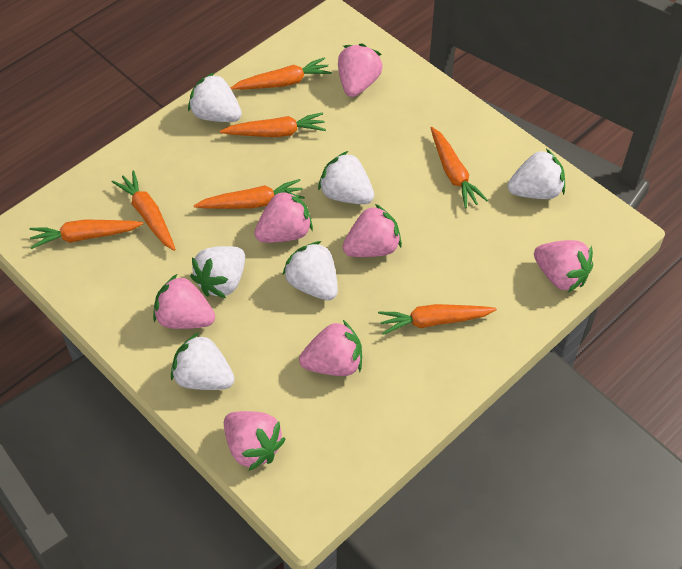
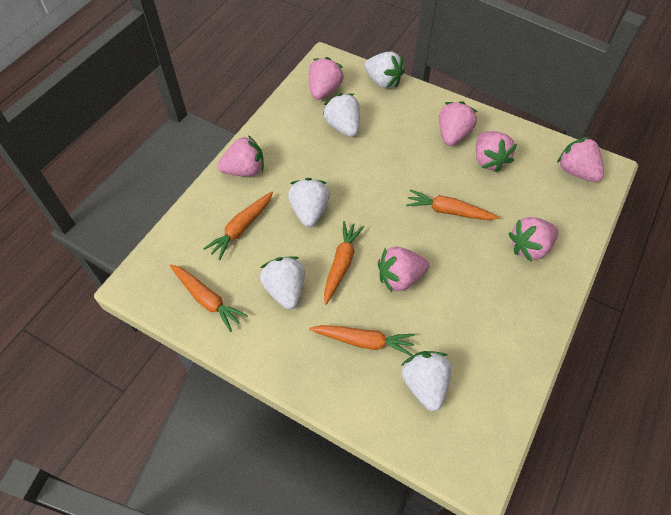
orange carrot: 7 -> 5
white strawberry: 6 -> 5

